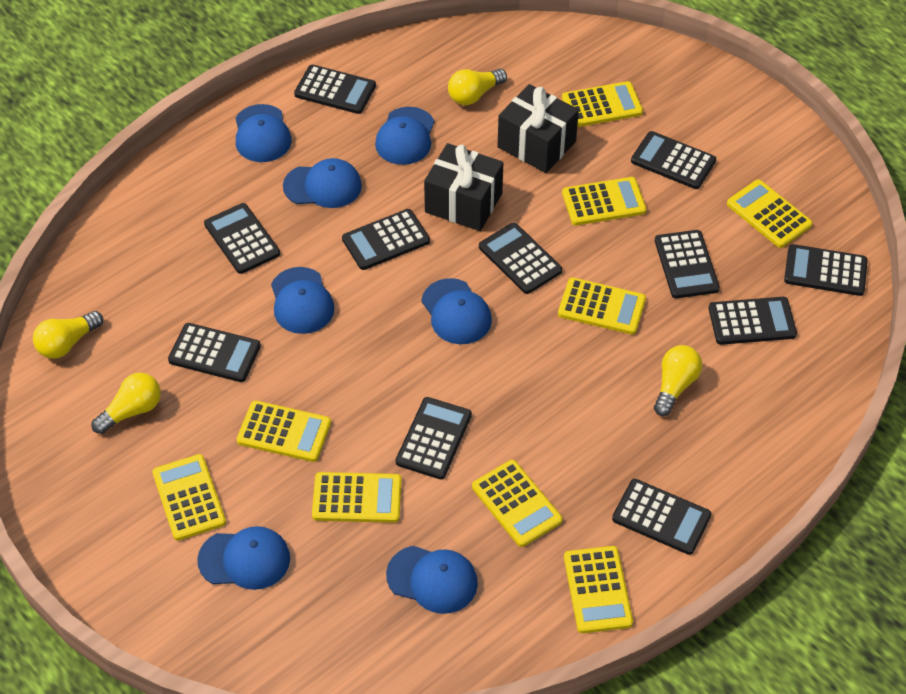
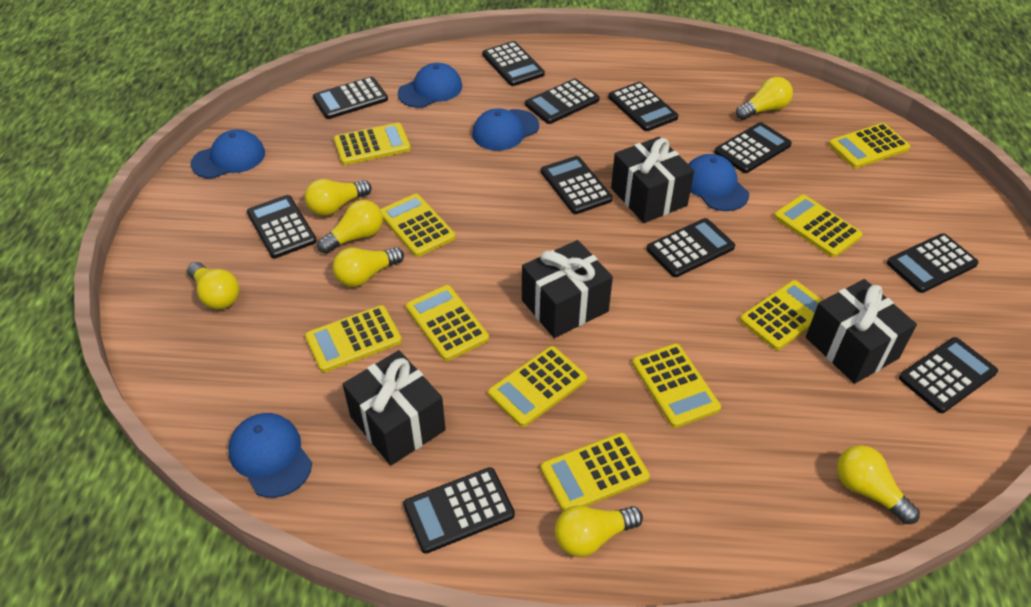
black gift: 2 -> 4
blue cap: 7 -> 5
yellow calculator: 9 -> 10
yellow light bulb: 4 -> 7

